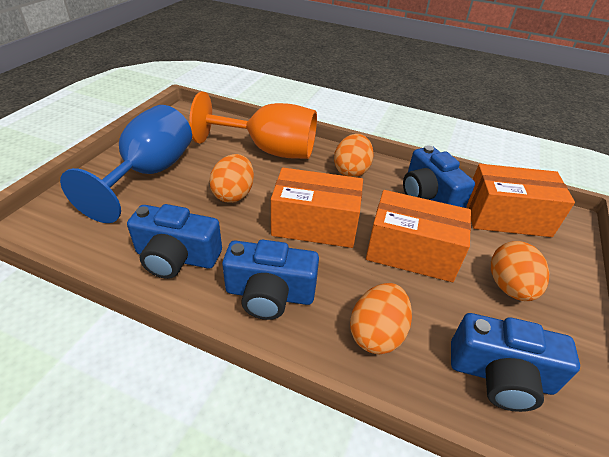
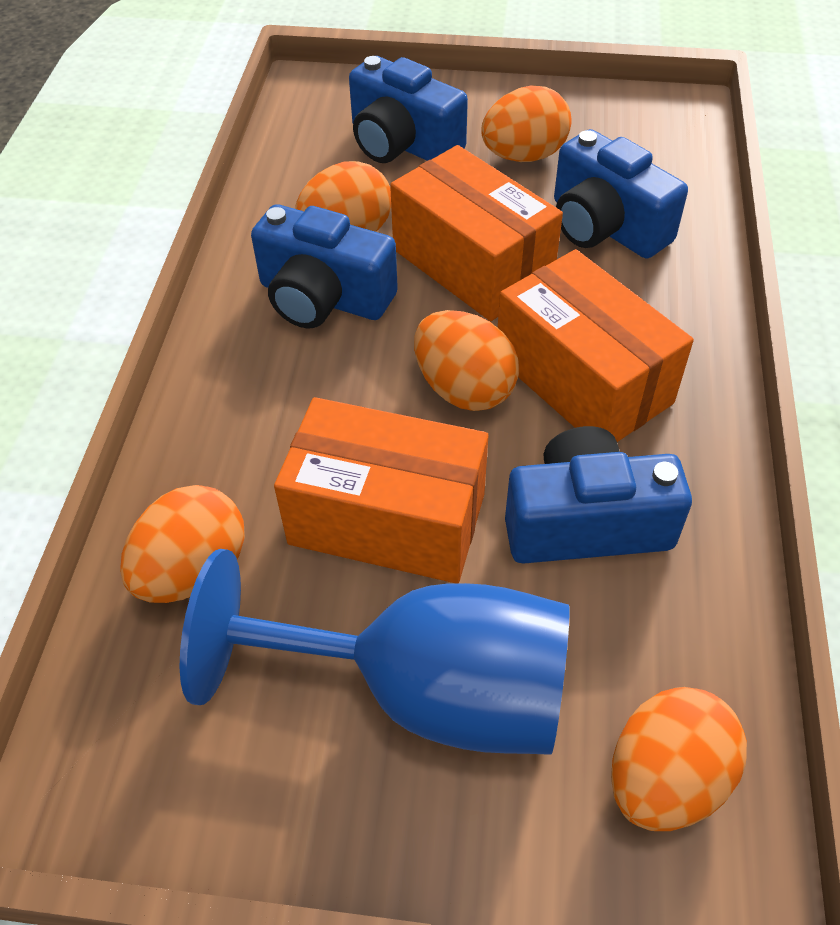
orange egg: 4 -> 5
orange goblet: 1 -> 0

